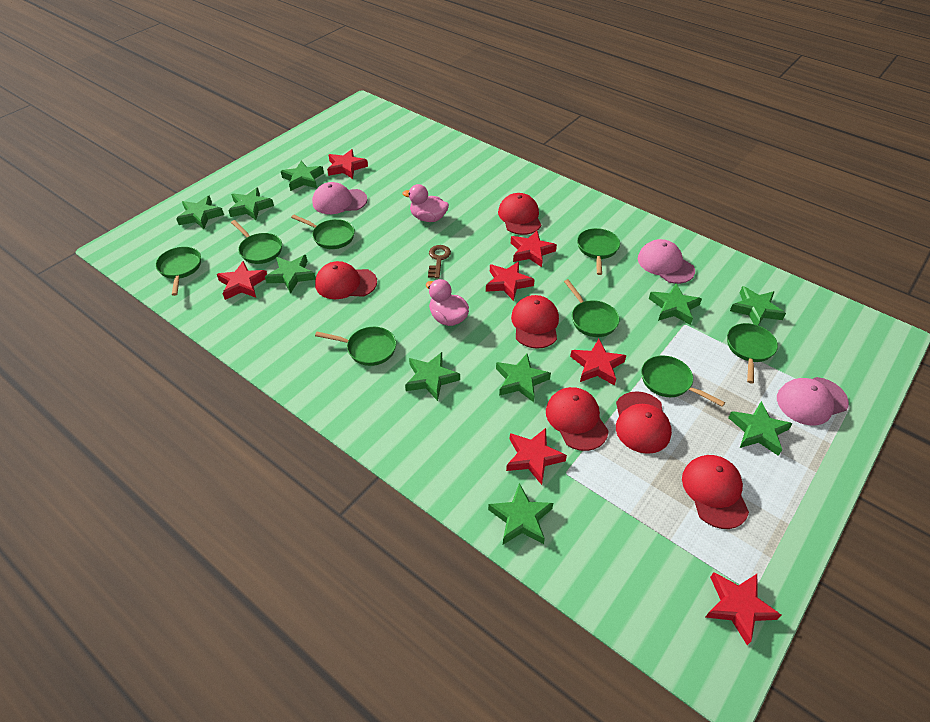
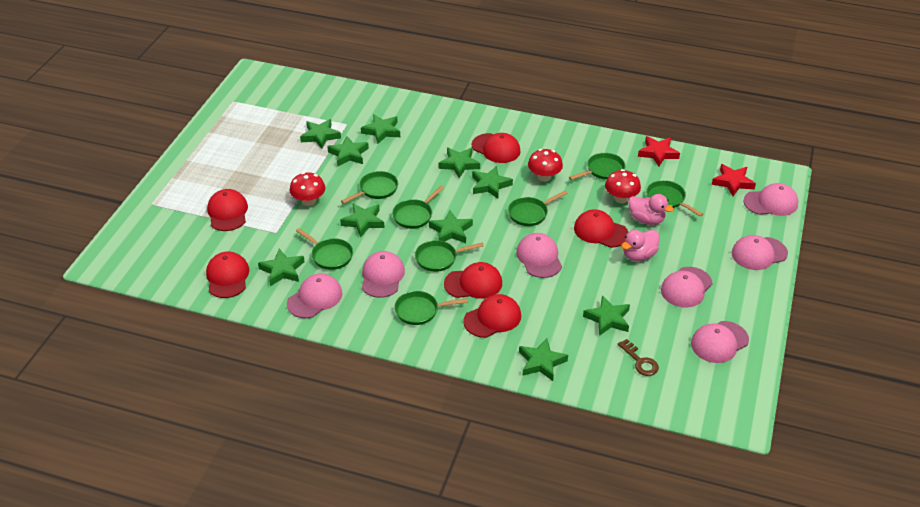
pink cap: 3 -> 7
red mushroom: 0 -> 3
red star: 7 -> 2

